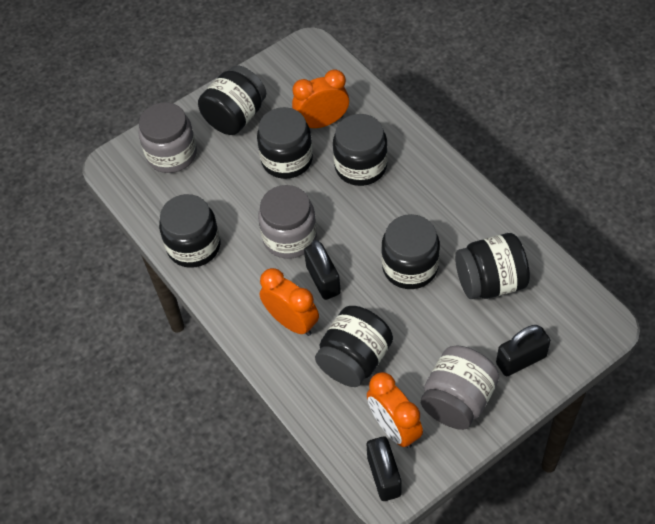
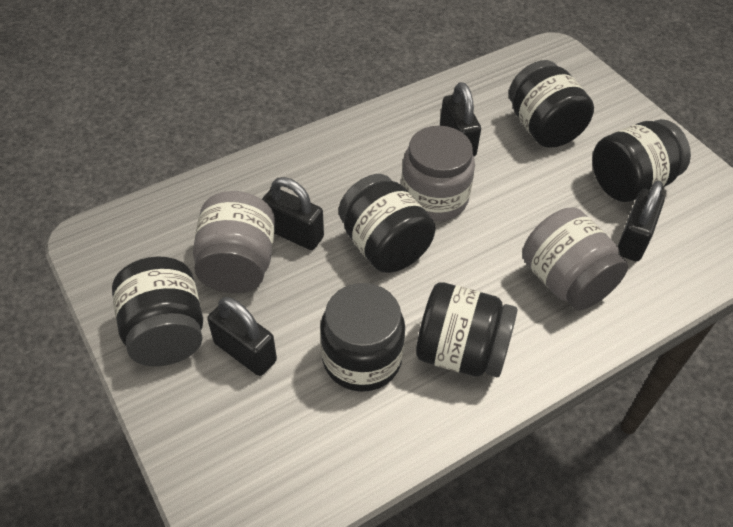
black jar: 7 -> 6
black padlock: 3 -> 4
orange clock: 3 -> 0

